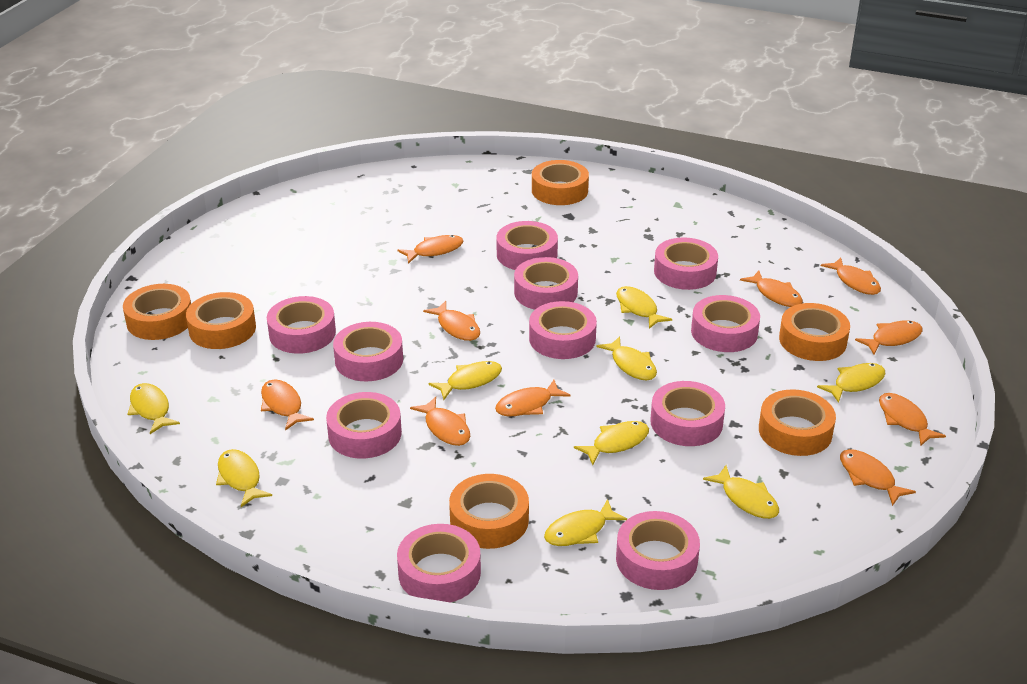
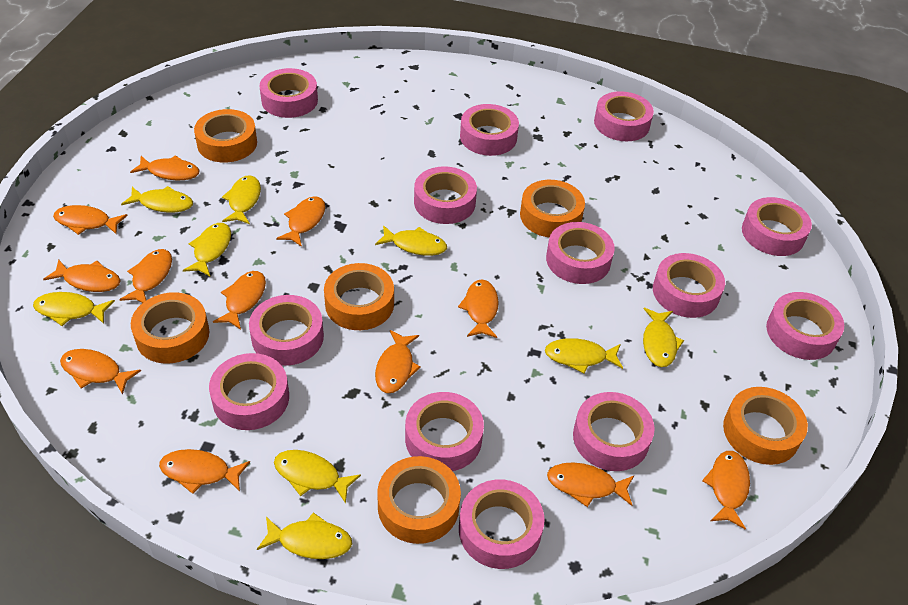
orange fish: 10 -> 12
pink tape: 11 -> 13

